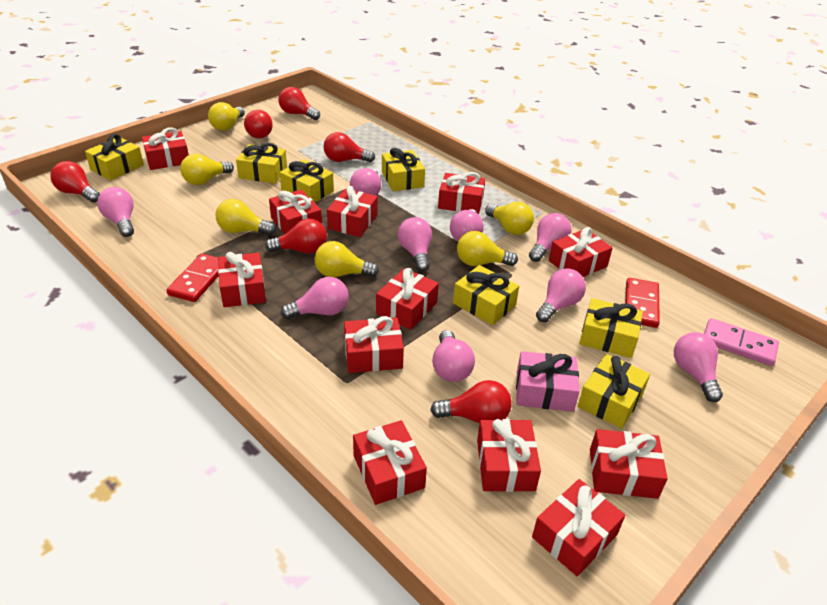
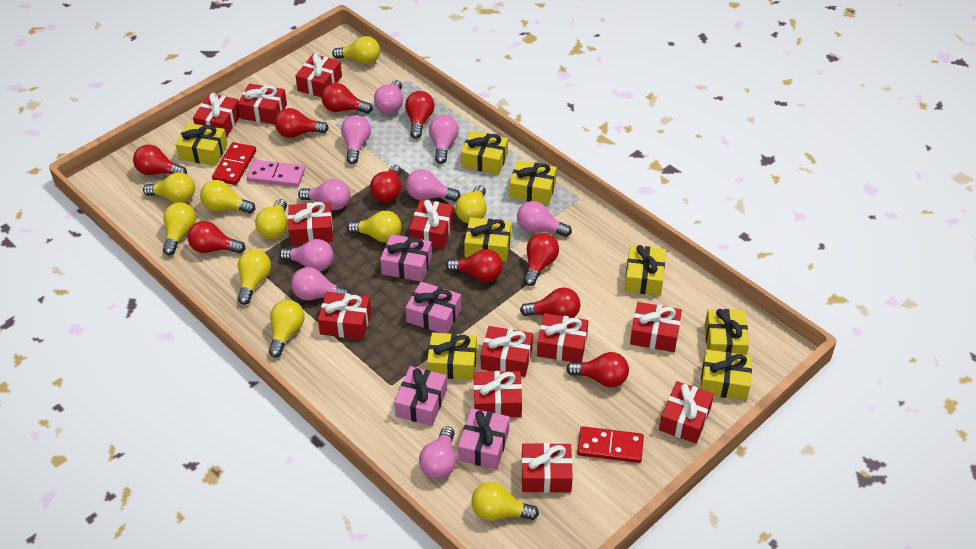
pink gift: 1 -> 4
red light bulb: 6 -> 10
yellow gift: 7 -> 8
yellow light bulb: 6 -> 10

